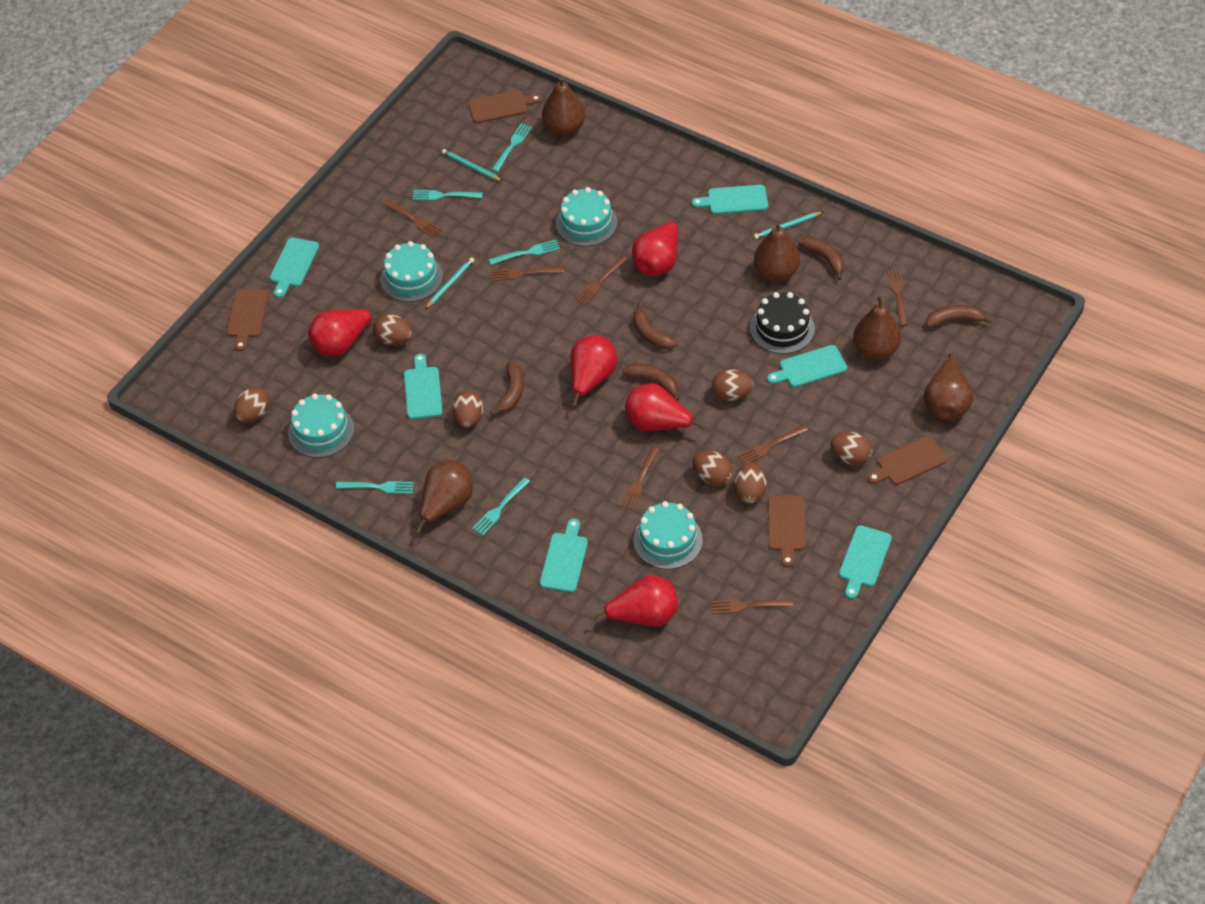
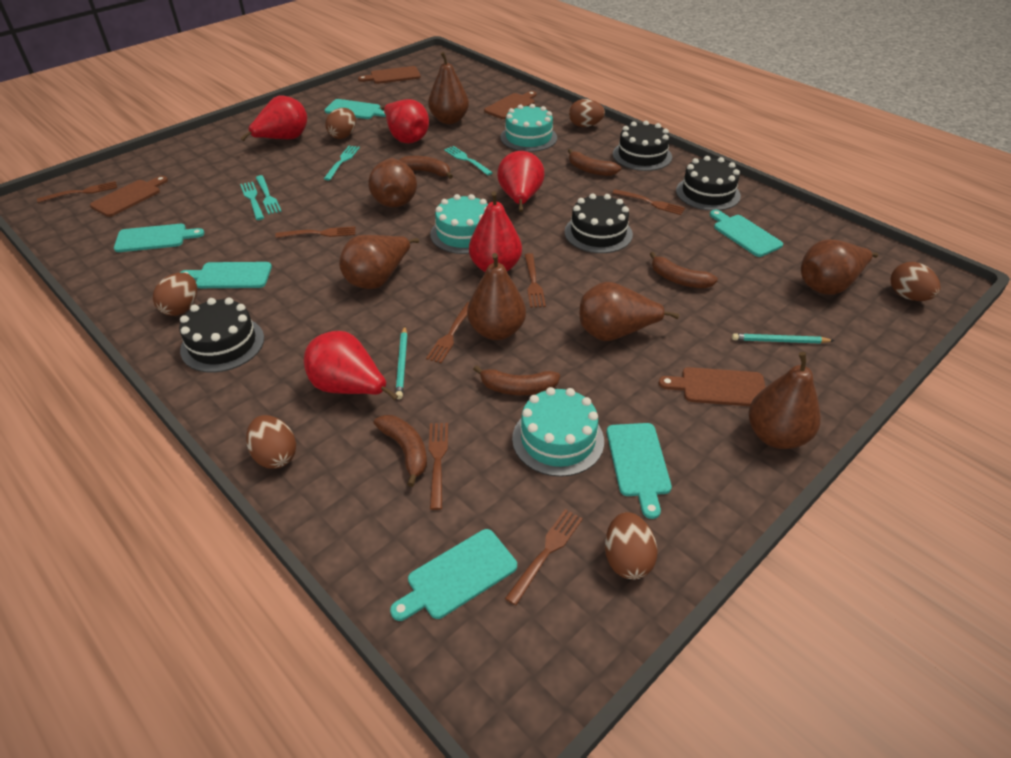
black cake: 1 -> 4
brown egg: 7 -> 6
brown pear: 5 -> 7
turquoise cake: 4 -> 3
turquoise fork: 5 -> 4
turquoise pencil: 3 -> 2

